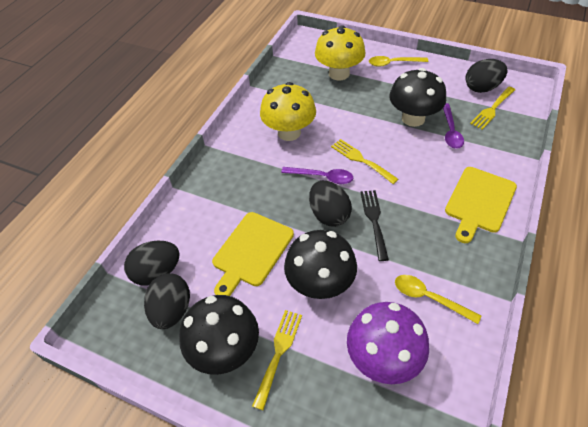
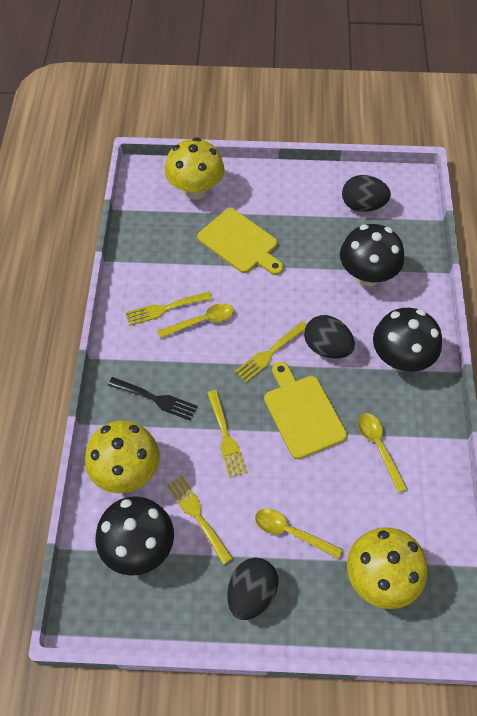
black egg: 4 -> 3
purple mushroom: 1 -> 0
purple spoon: 2 -> 0
yellow fork: 3 -> 4
yellow mushroom: 2 -> 3
yellow spoon: 2 -> 3

